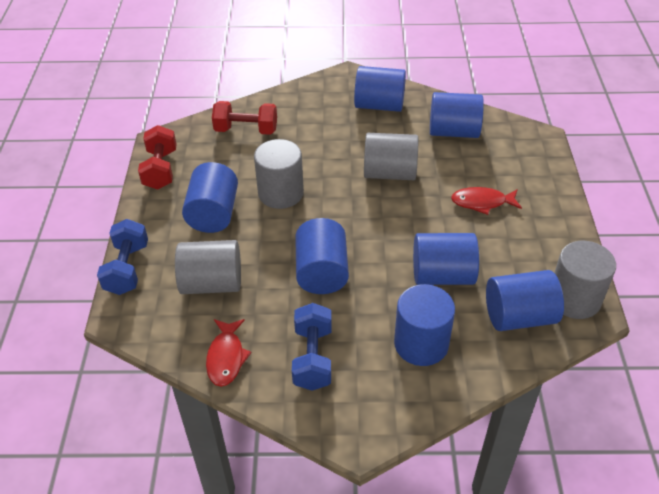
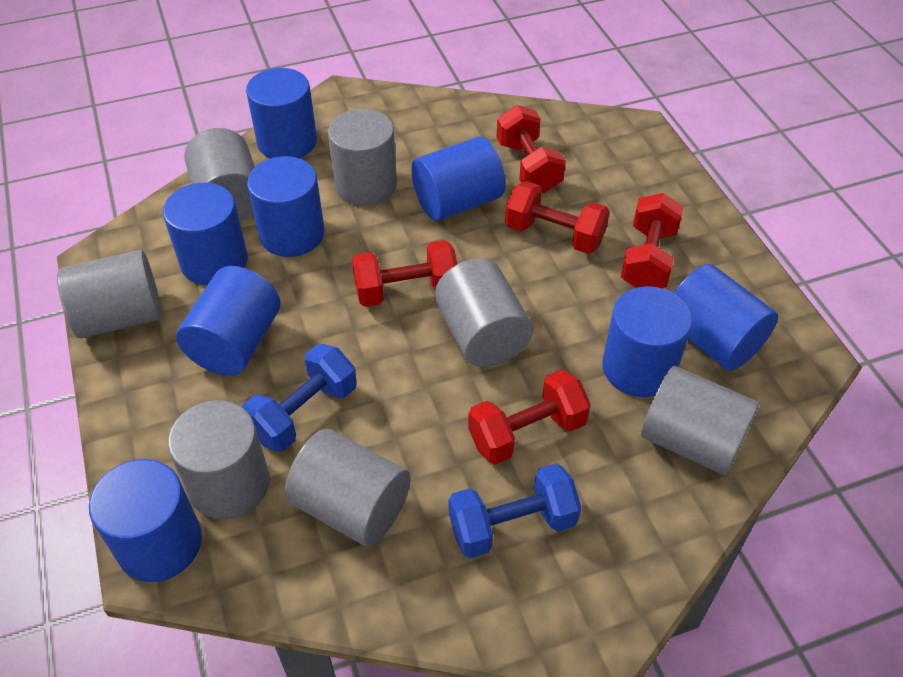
blue cylinder: 7 -> 8
grey cylinder: 4 -> 7
red dumbbell: 2 -> 5
red fish: 2 -> 0

